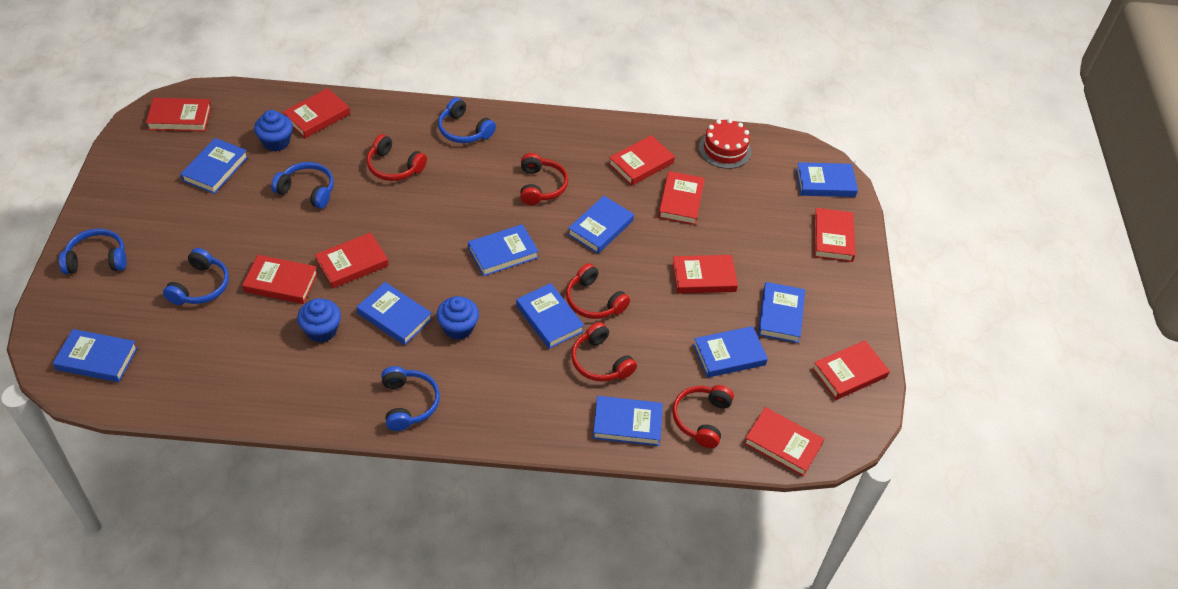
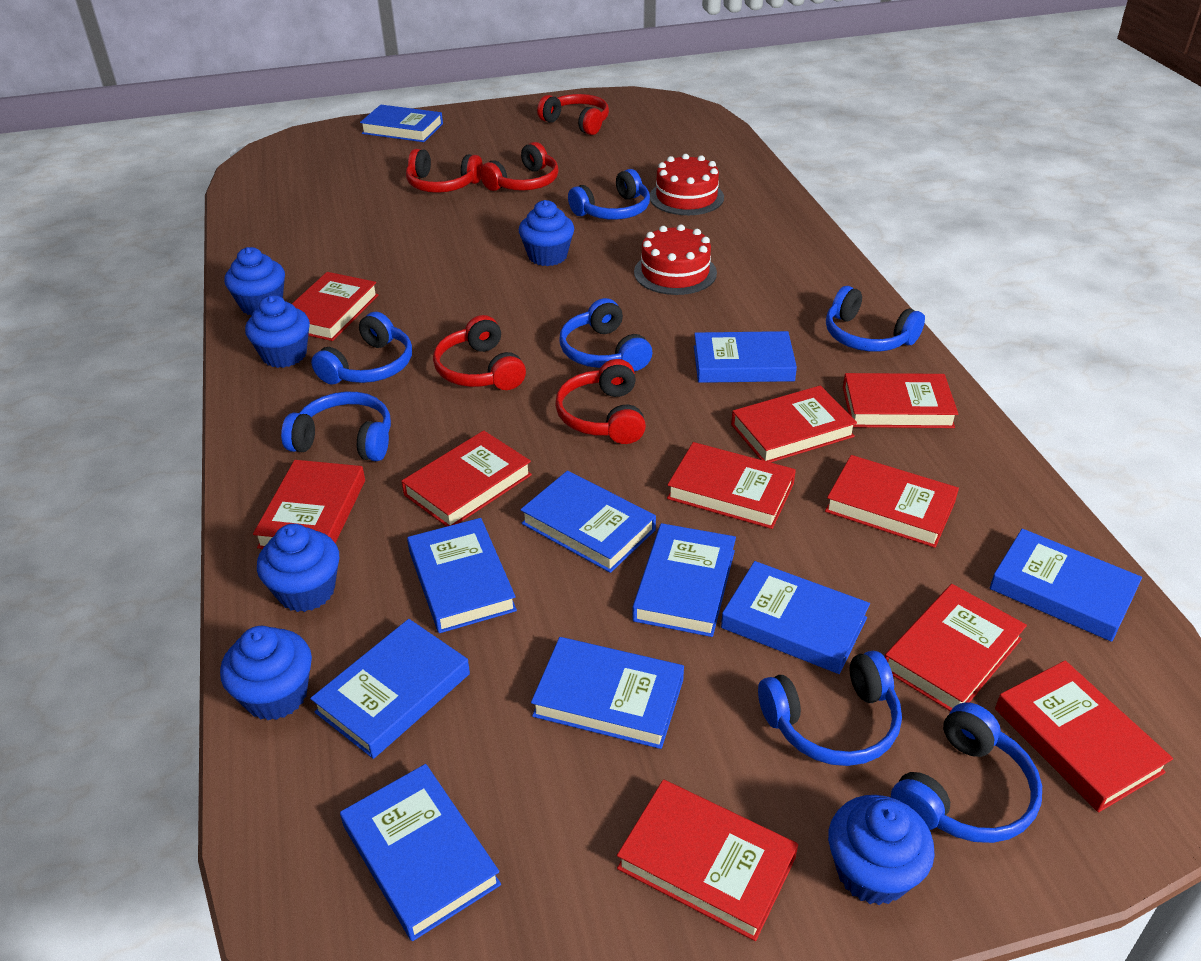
blue cupcake: 3 -> 6
blue headphones: 5 -> 7
red cake: 1 -> 2

